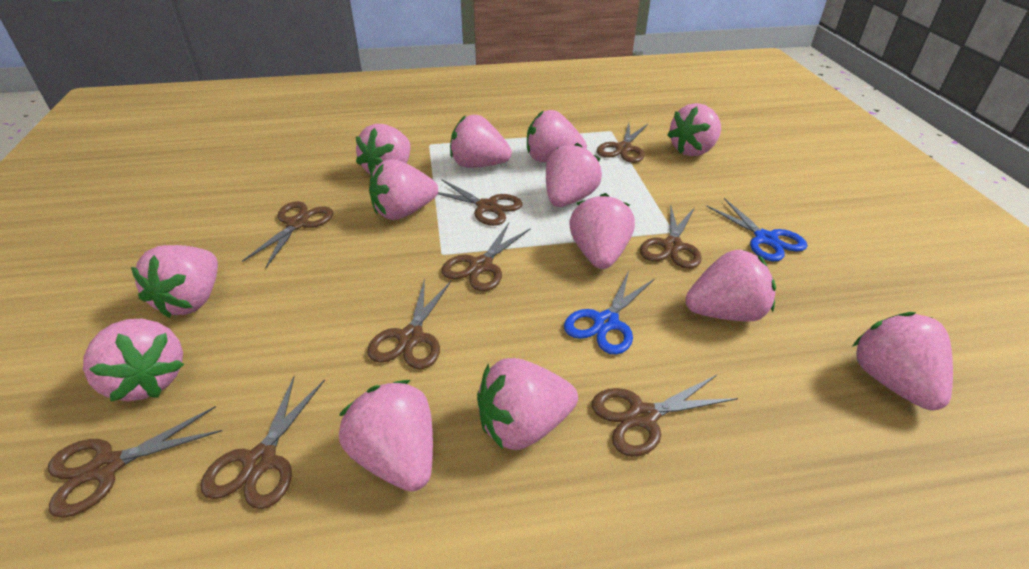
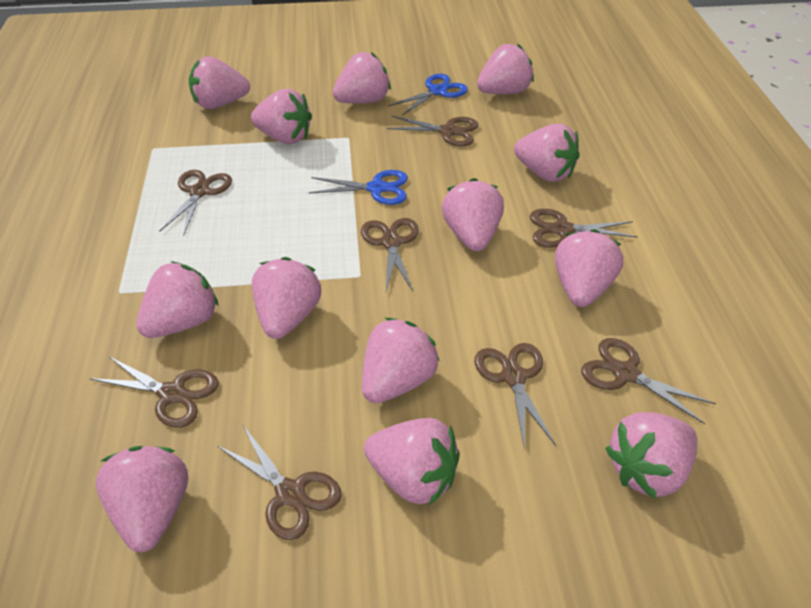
brown scissors: 9 -> 8

